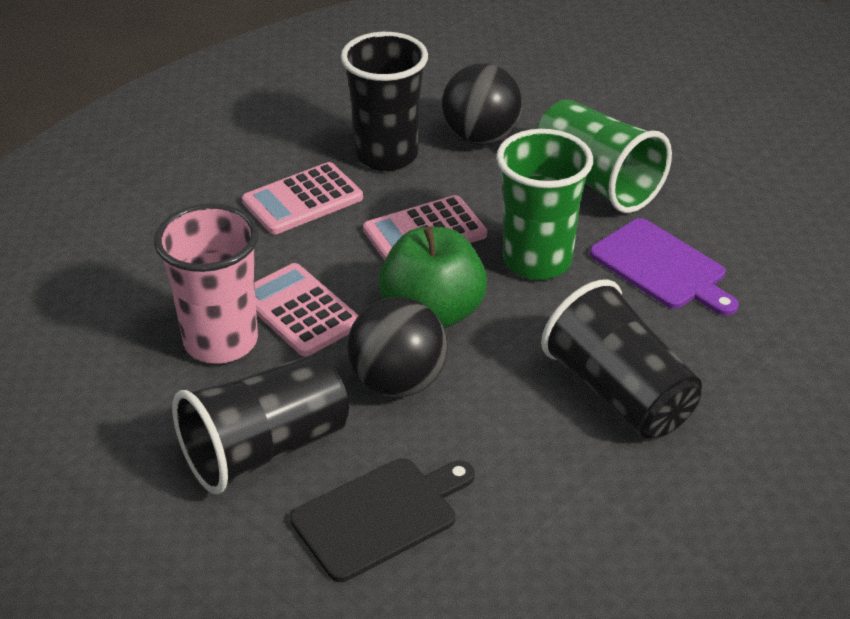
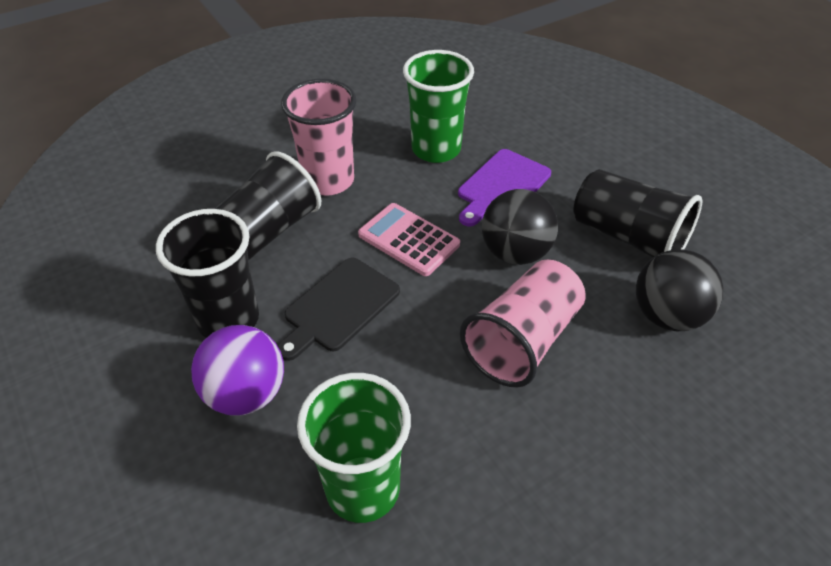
green apple: 1 -> 0
pink calculator: 3 -> 1
pink cup: 1 -> 2
purple ball: 0 -> 1

